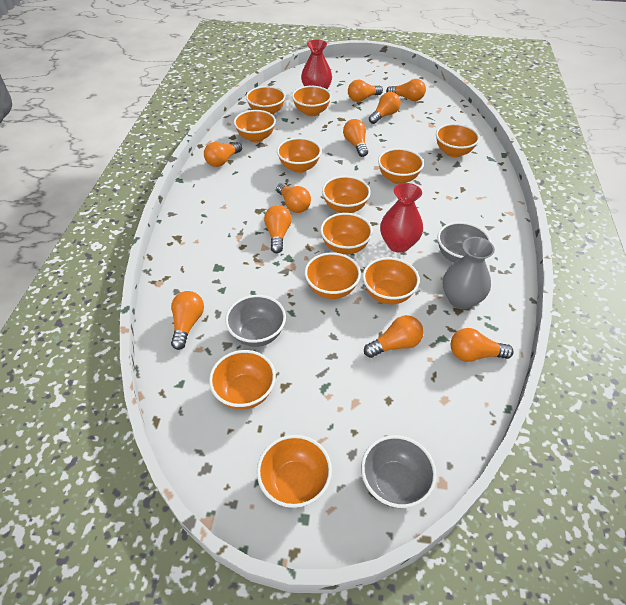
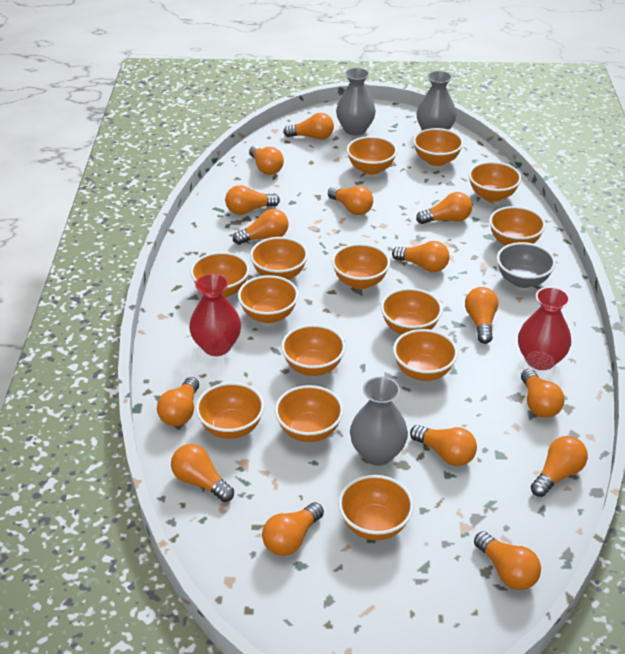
grey bowl: 3 -> 1
grey vase: 1 -> 3
orange bowl: 12 -> 14
orange light bulb: 10 -> 15

